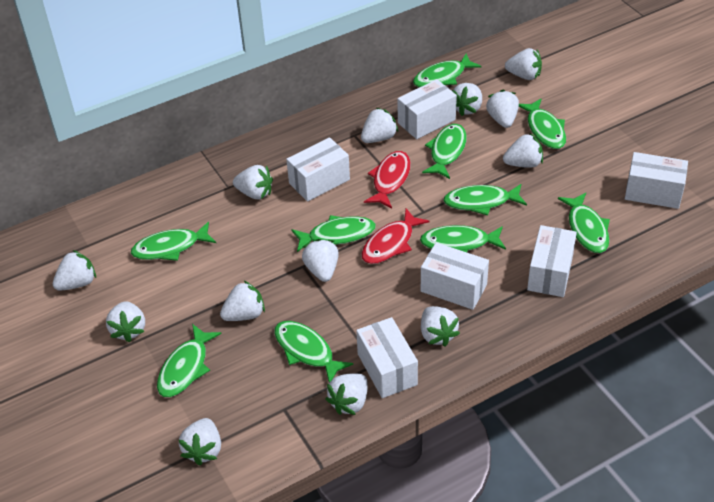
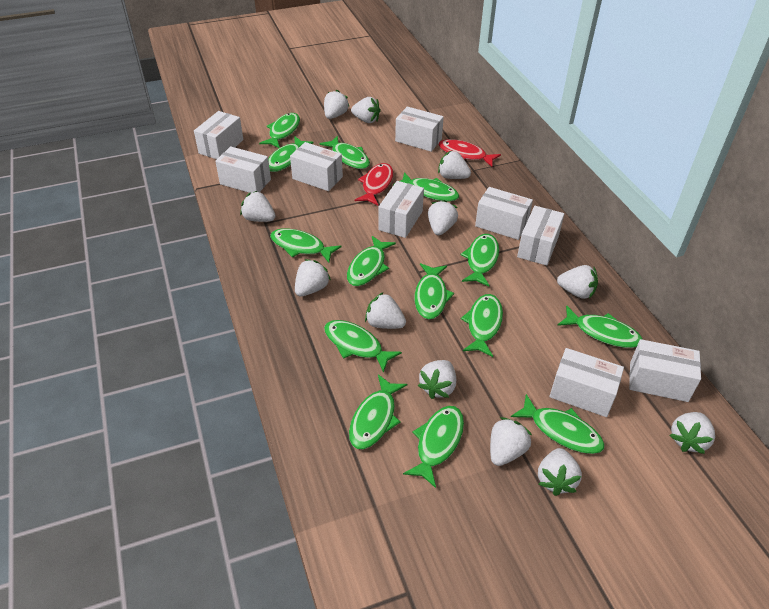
green fish: 10 -> 14
white box: 6 -> 9
white strawberry: 13 -> 12

